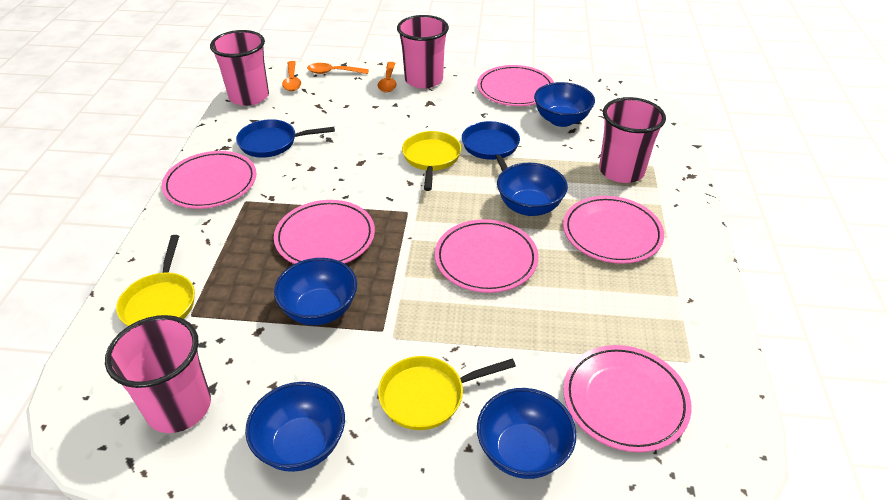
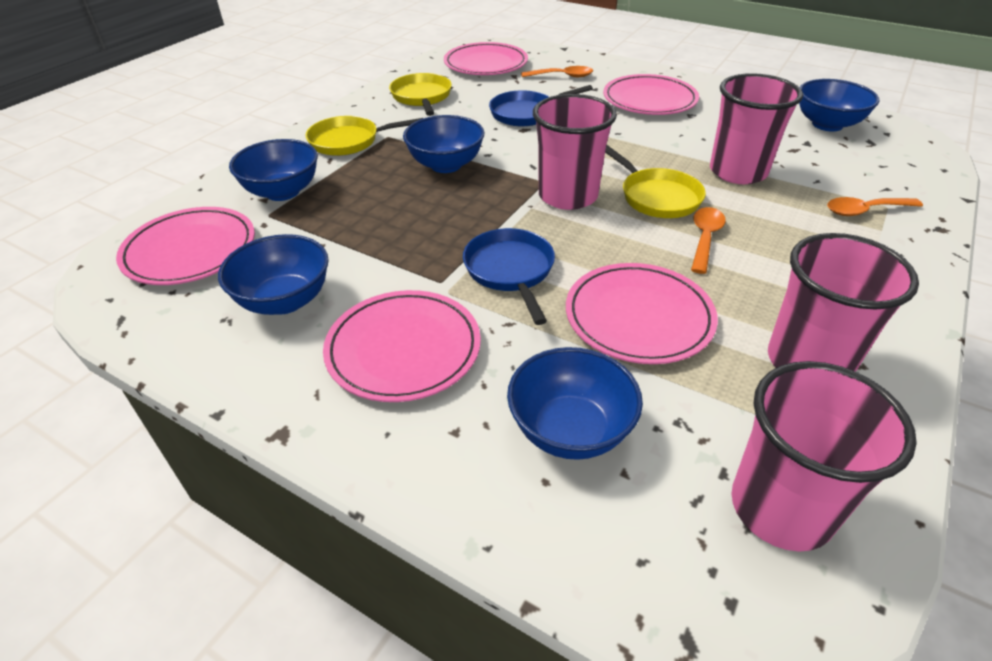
pink plate: 6 -> 5

